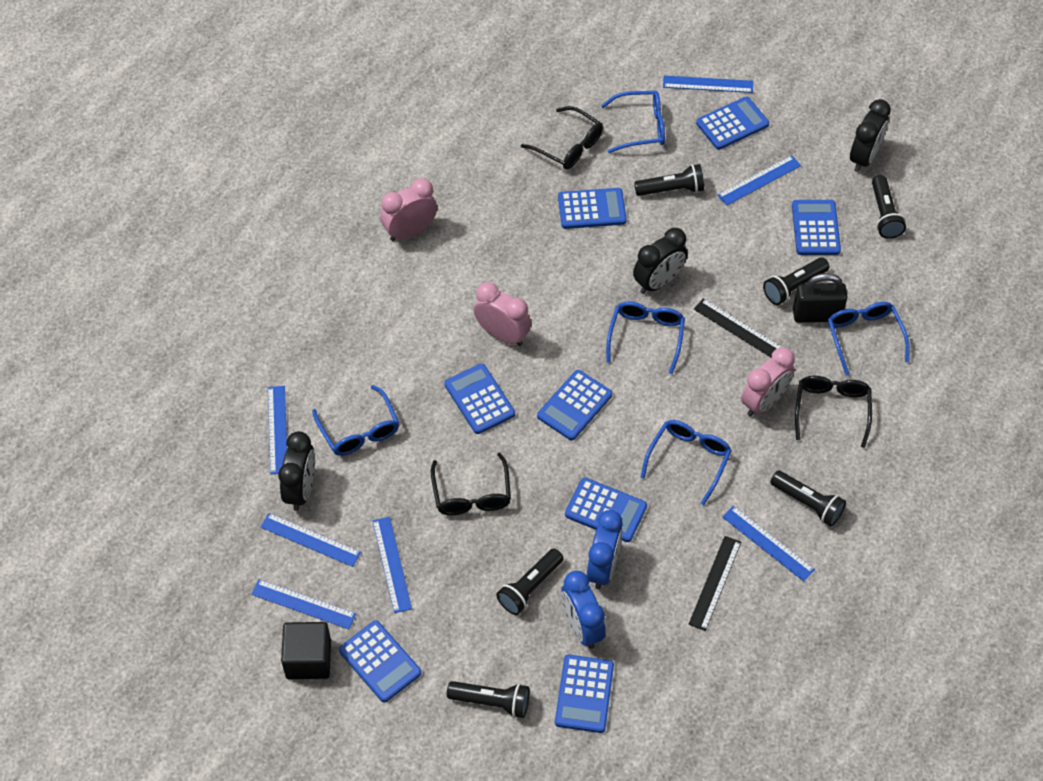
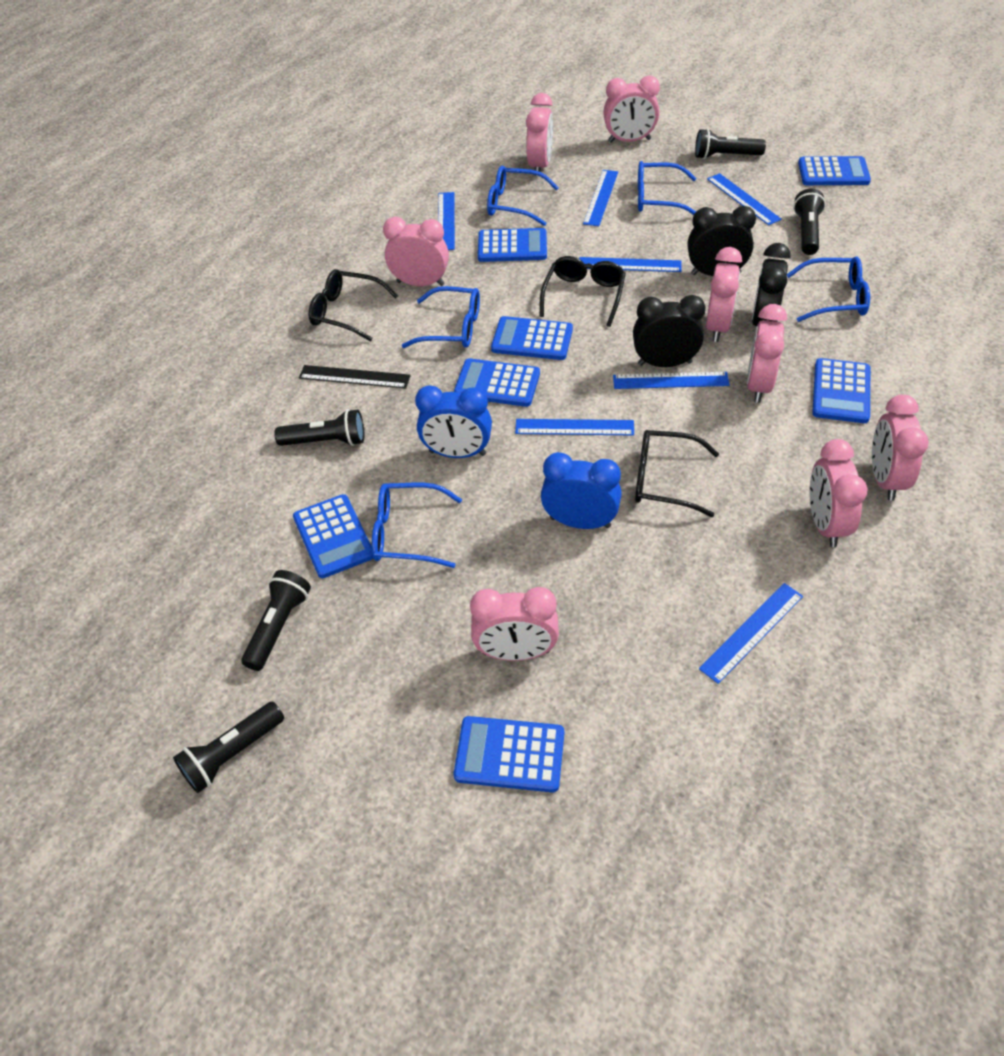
black cube: 1 -> 0
black flashlight: 6 -> 5
black padlock: 1 -> 0
black ruler: 2 -> 1
blue calculator: 8 -> 7
pink clock: 3 -> 8

